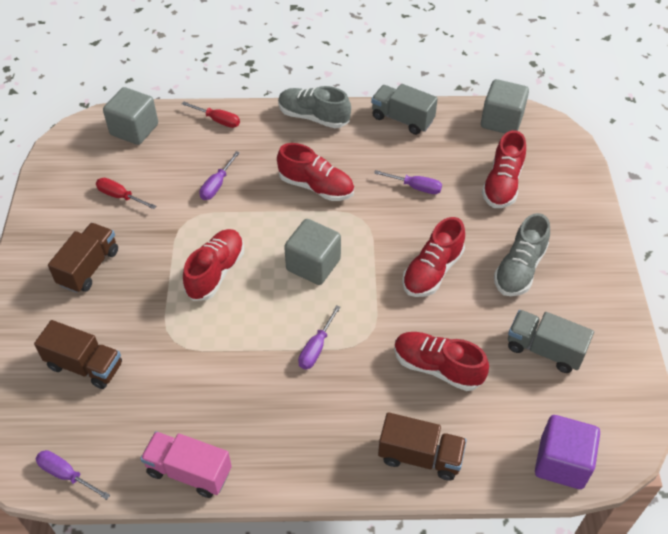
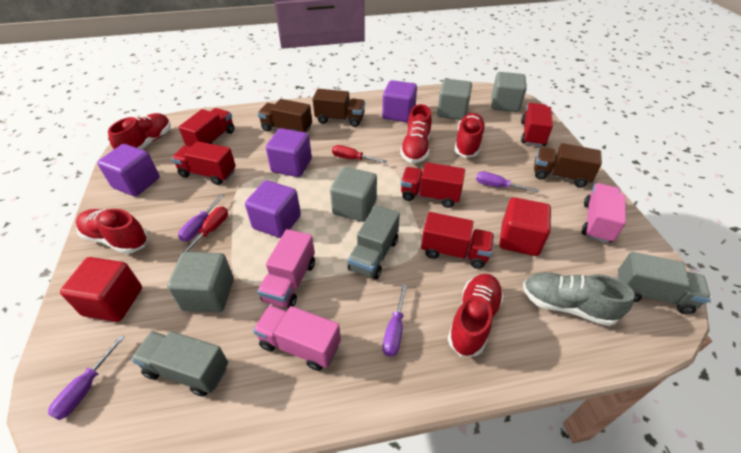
grey cube: 3 -> 4
grey shoe: 2 -> 1
grey truck: 2 -> 3
pink truck: 1 -> 3
purple cube: 1 -> 4
red cube: 0 -> 2
red truck: 0 -> 5

